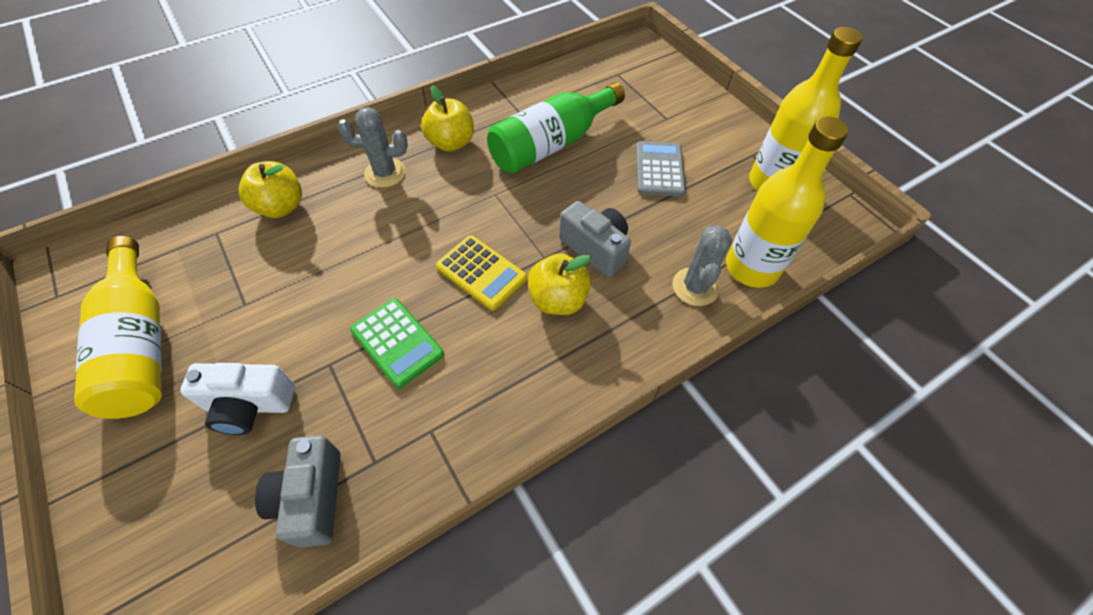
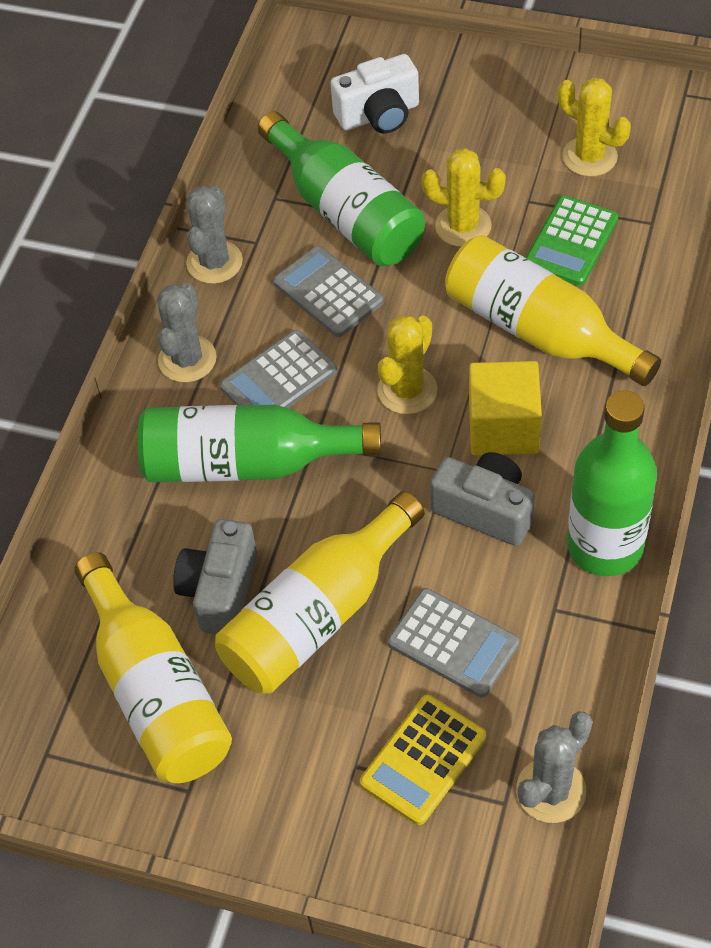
green bottle: 1 -> 3
grey cactus: 2 -> 3
grey calculator: 1 -> 3
yellow apple: 3 -> 0
yellow cactus: 0 -> 3
yellow cube: 0 -> 1

